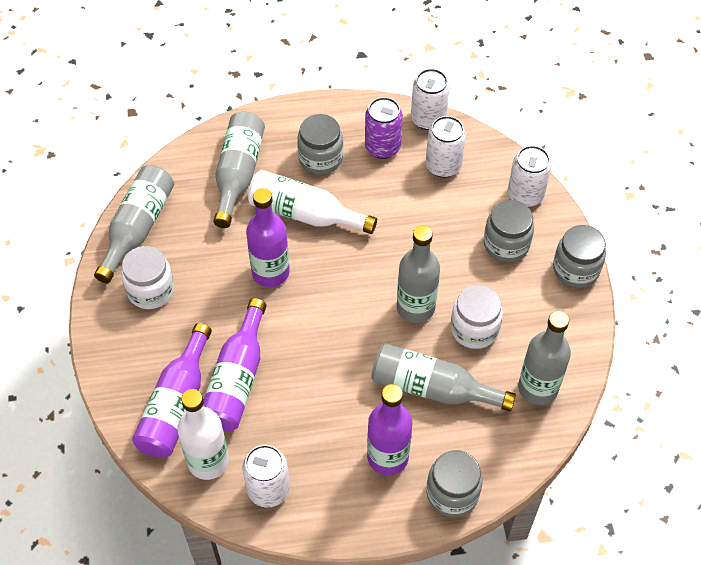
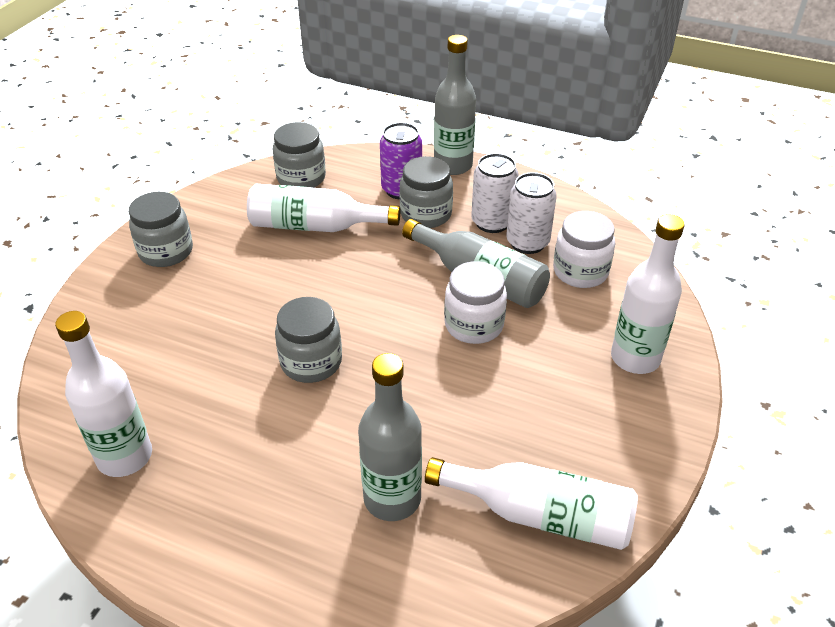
grey bottle: 5 -> 3
purple bottle: 4 -> 0
white bottle: 2 -> 4
white can: 4 -> 2

